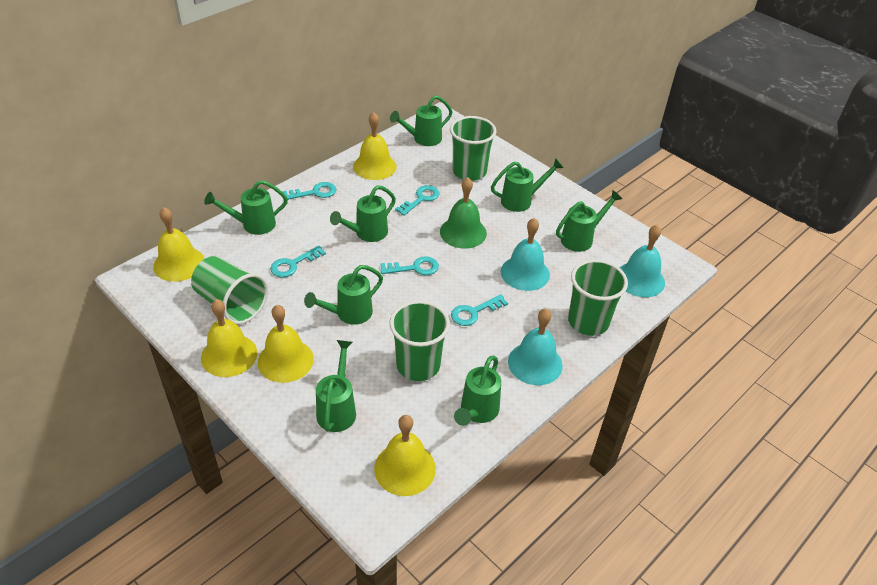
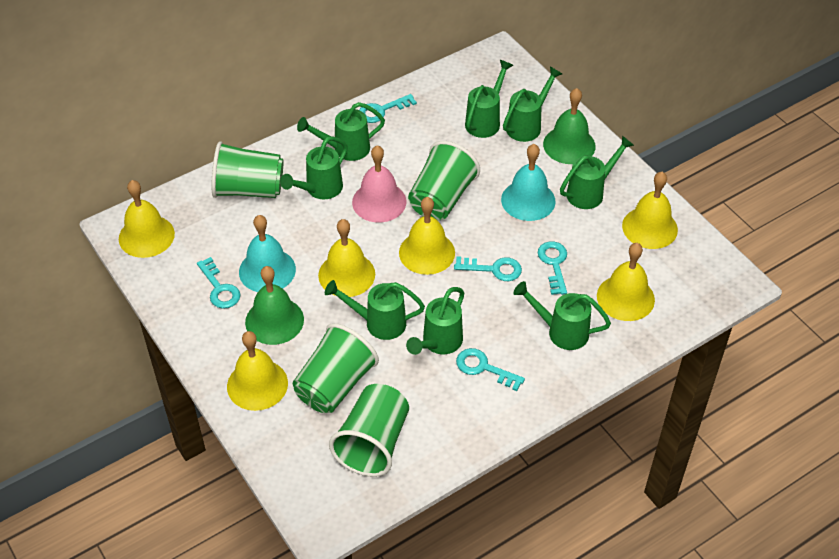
green bell: 1 -> 2
pink bell: 0 -> 1
turquoise bell: 3 -> 2
yellow bell: 5 -> 6

